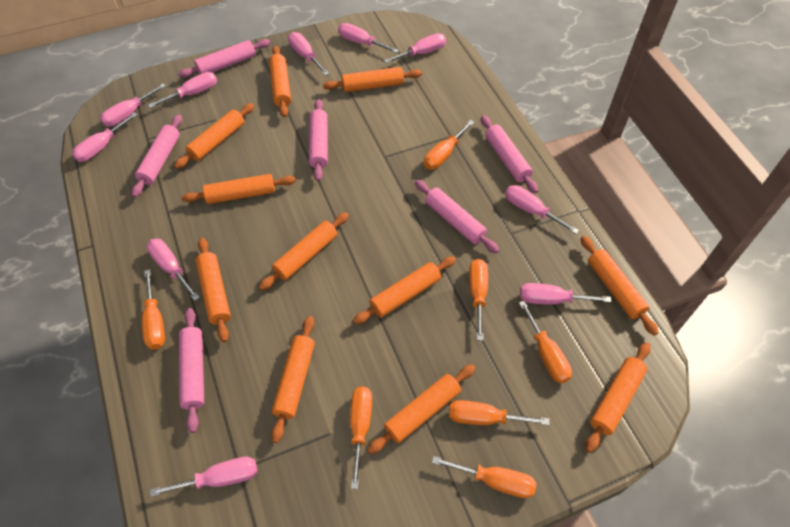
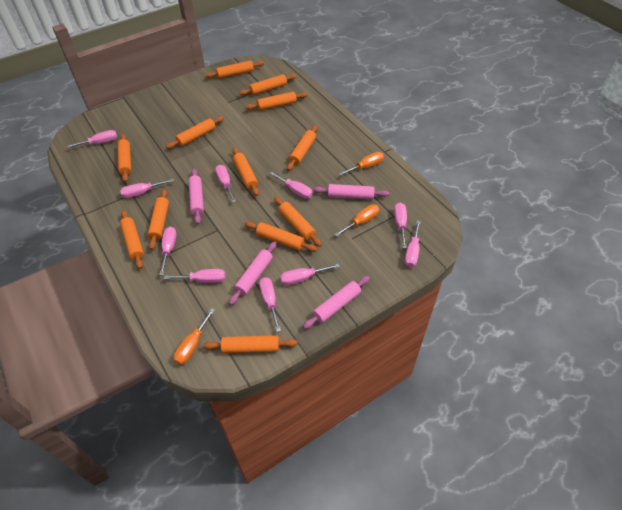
orange rolling pin: 11 -> 12
orange screwdriver: 7 -> 3
pink rolling pin: 6 -> 4

